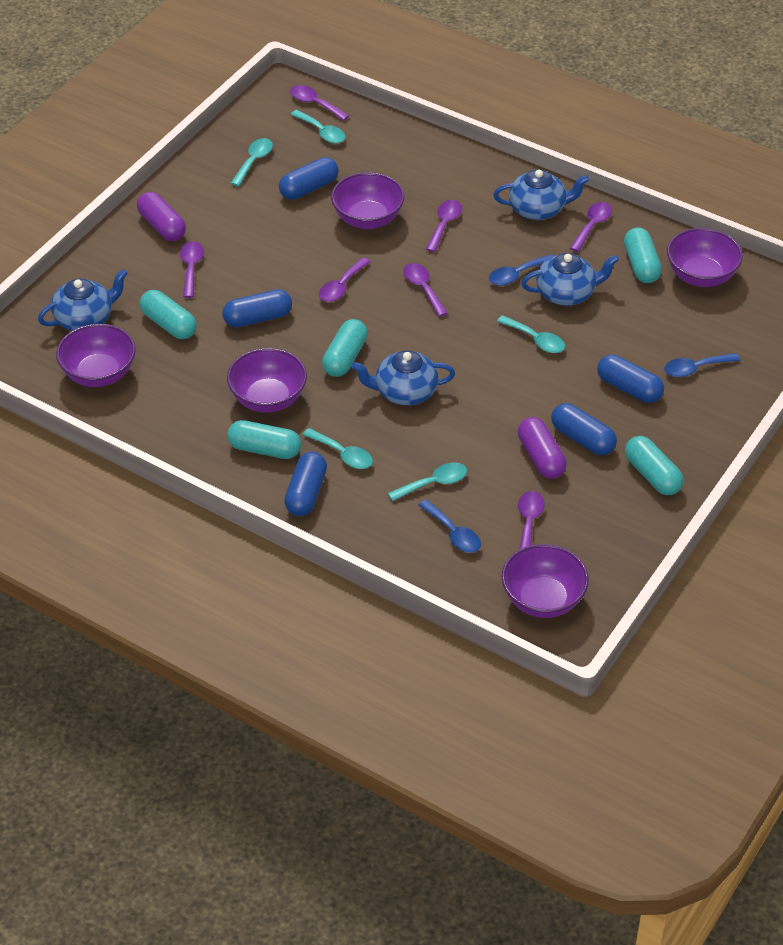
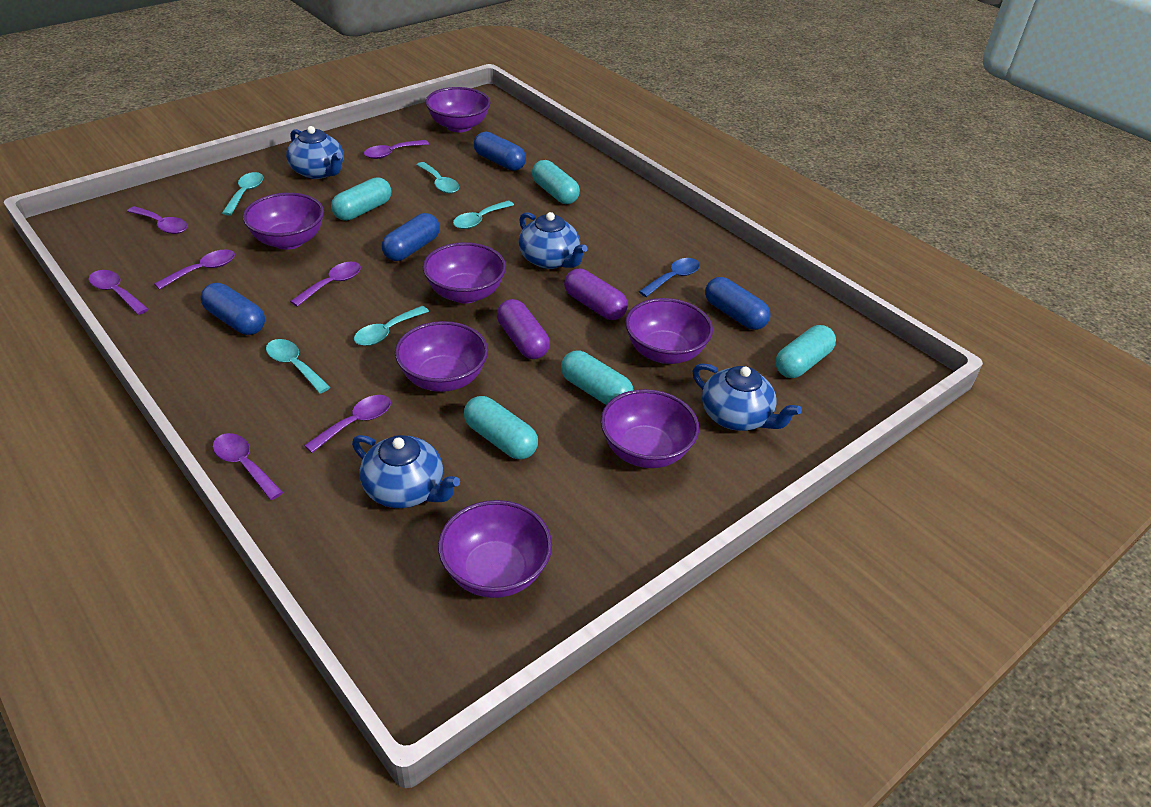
blue capsule: 5 -> 4
blue spoon: 3 -> 1
purple bowl: 5 -> 7

